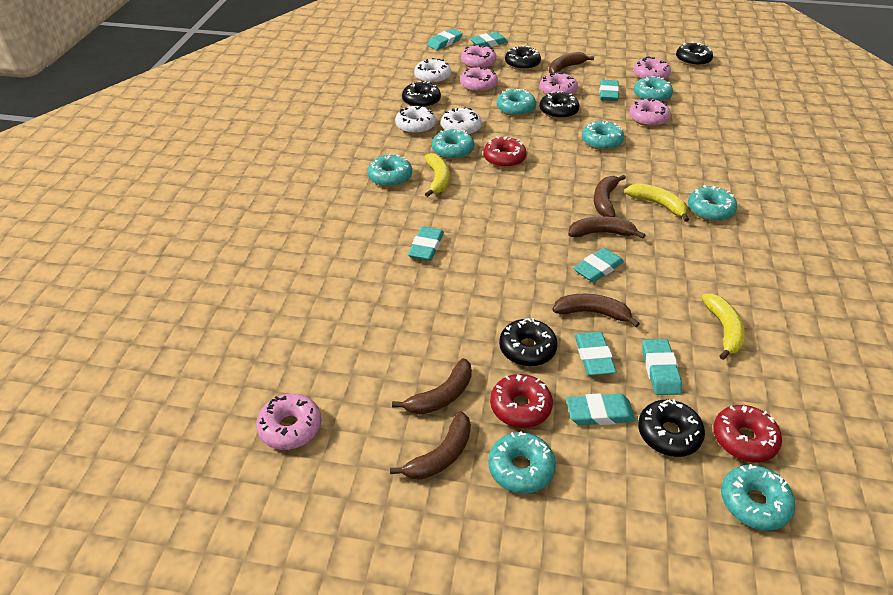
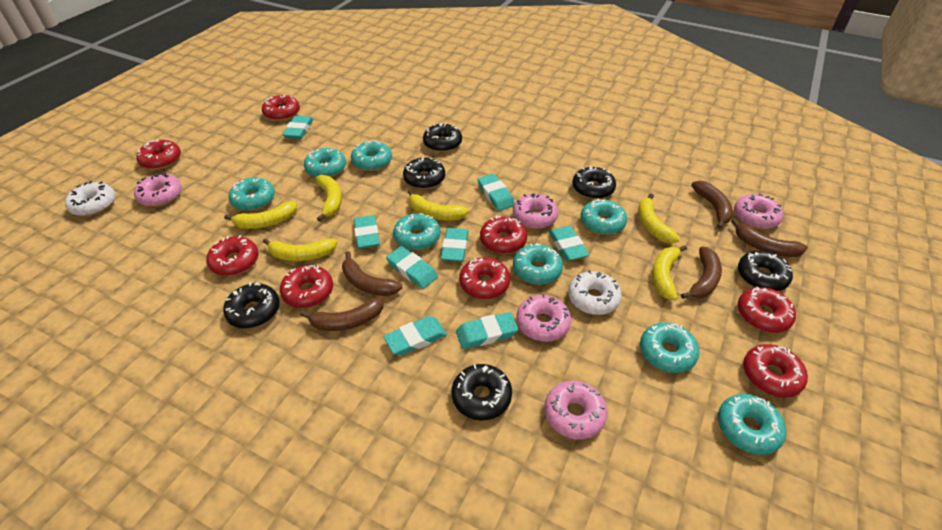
brown banana: 6 -> 5
pink donut: 6 -> 5
red donut: 3 -> 8
white donut: 3 -> 2
yellow banana: 3 -> 6

